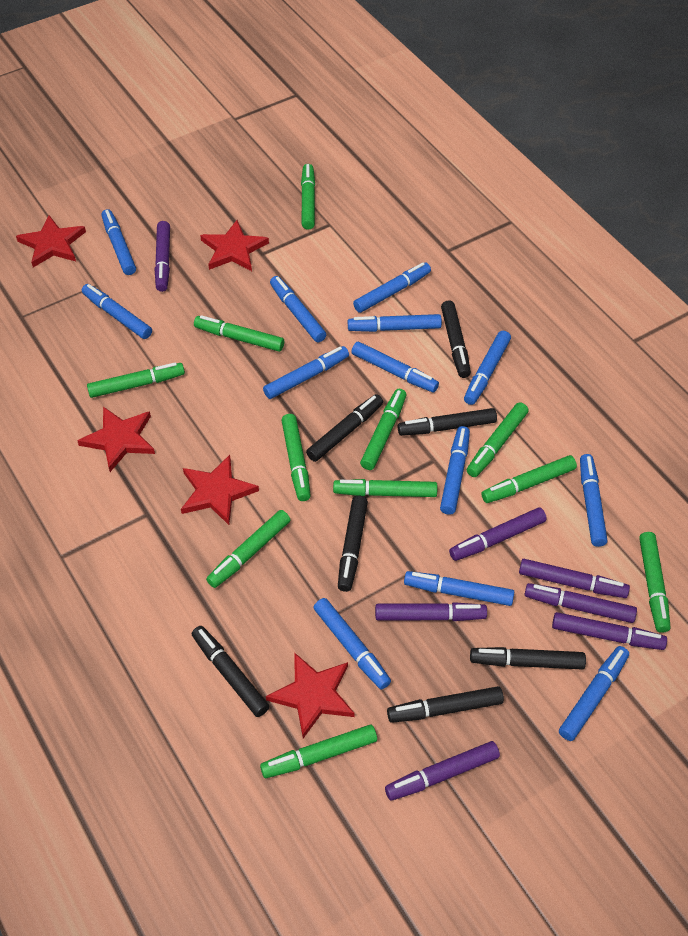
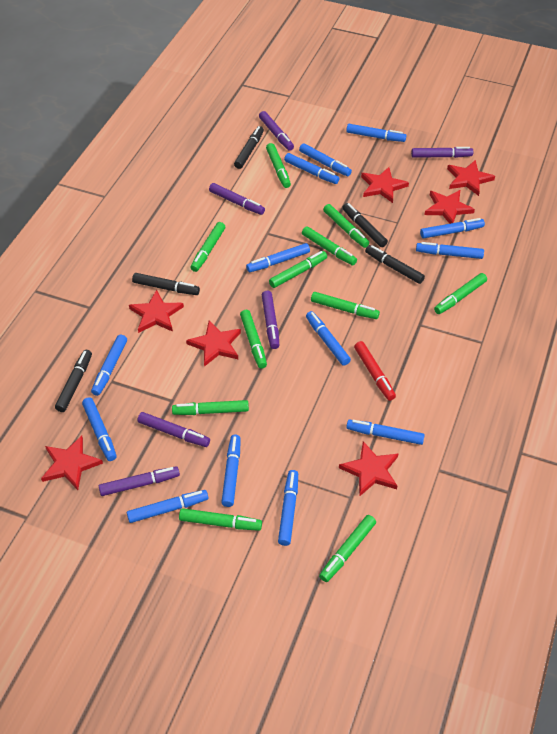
black marker: 7 -> 5
purple marker: 7 -> 6
red marker: 0 -> 1
red star: 5 -> 7

